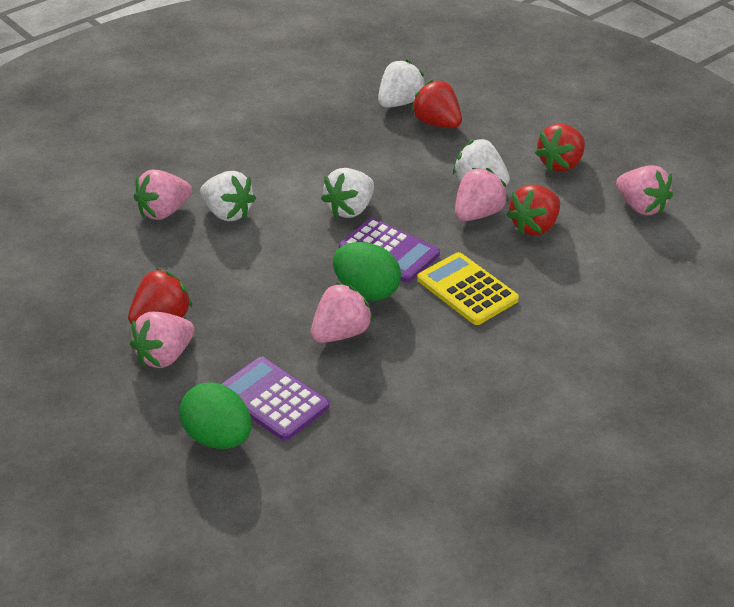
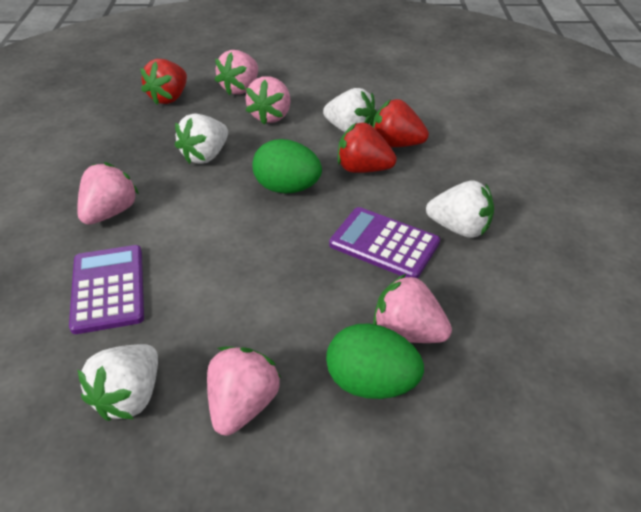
red strawberry: 4 -> 3
yellow calculator: 1 -> 0

